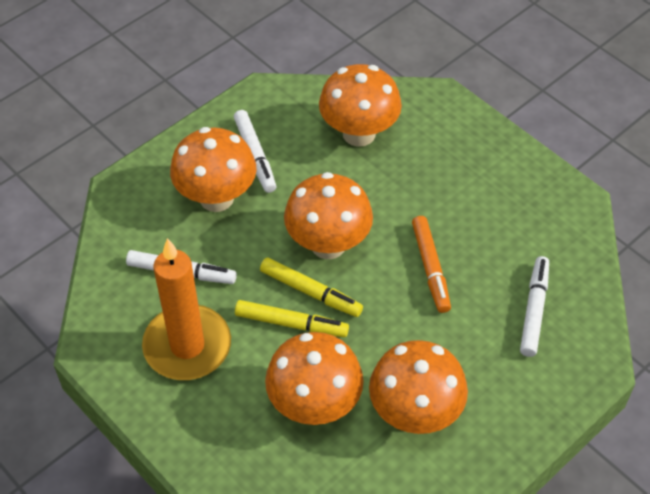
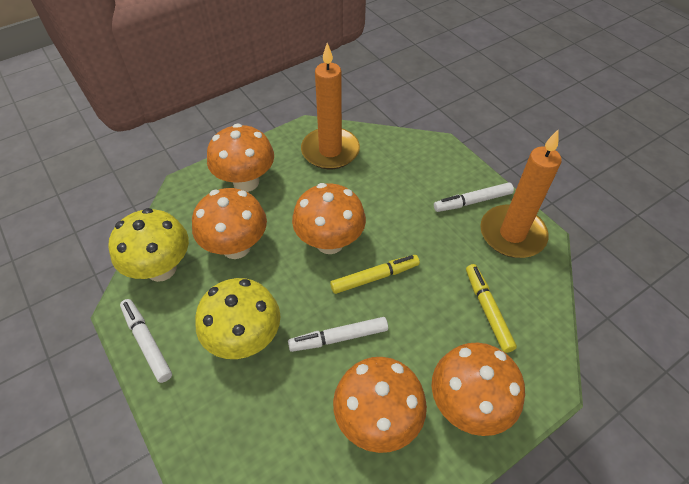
orange candle: 1 -> 2
orange marker: 1 -> 0
yellow mushroom: 0 -> 2

